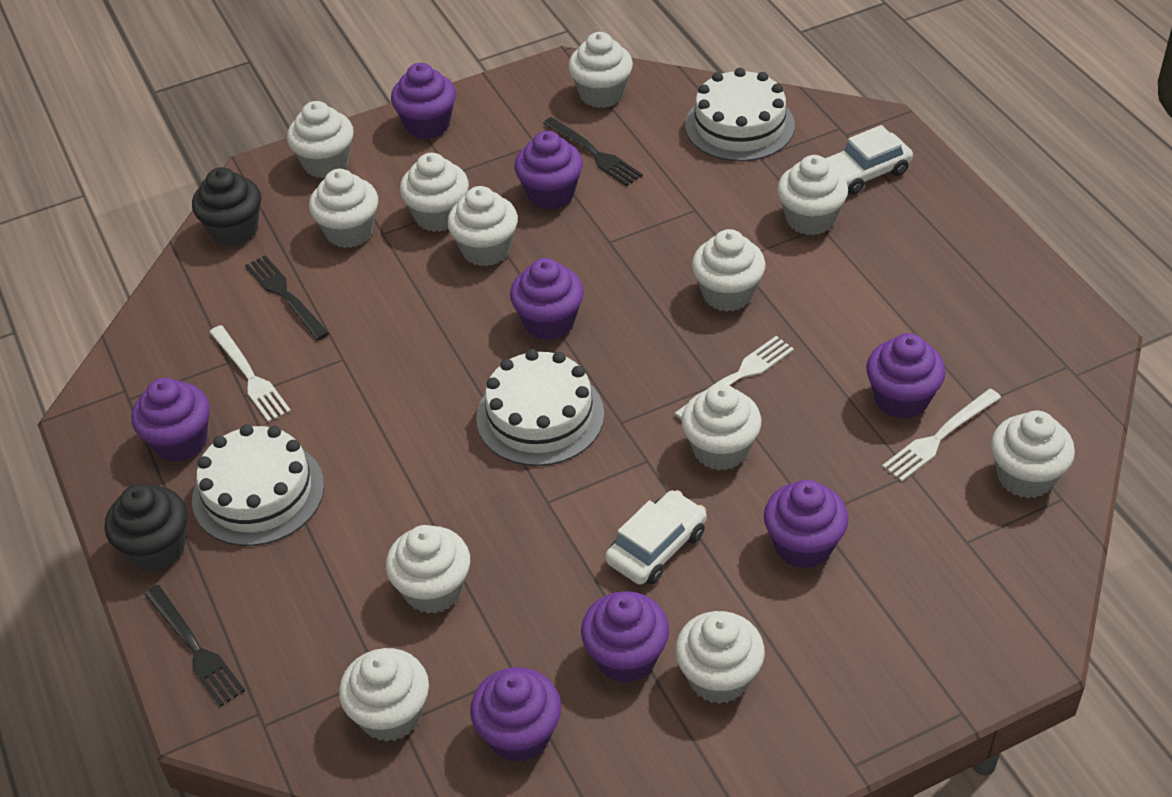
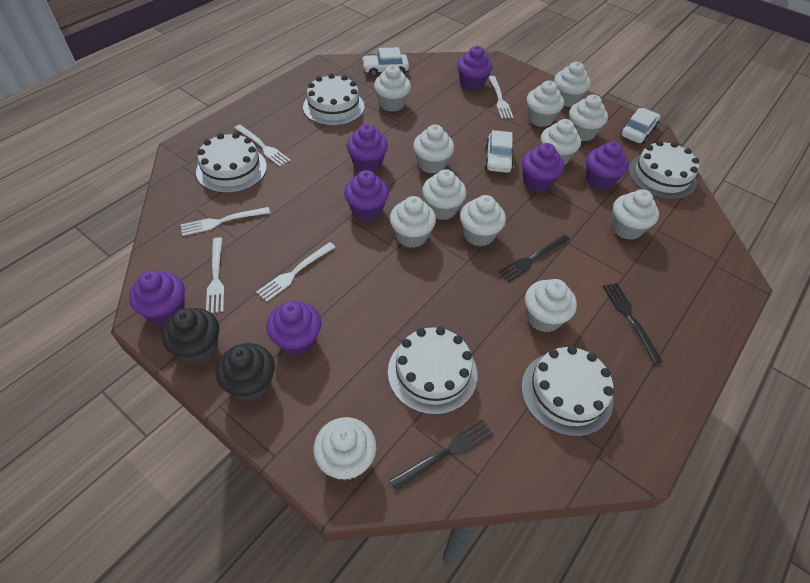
purple cupcake: 8 -> 7
white cake: 3 -> 5
white car: 2 -> 3
white fork: 3 -> 5

